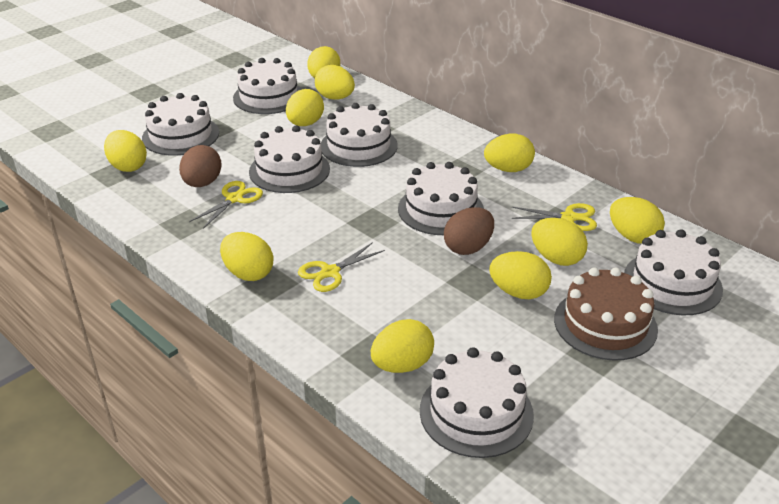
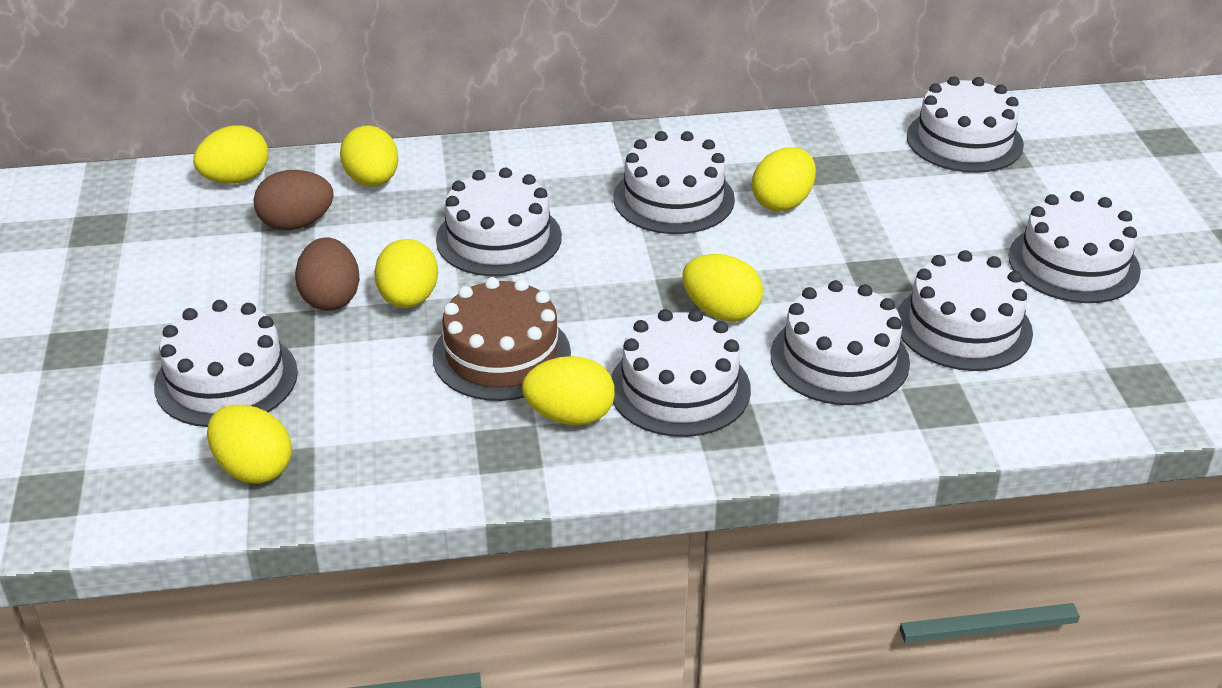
white cake: 7 -> 8
yellow egg: 10 -> 7
yellow scissors: 3 -> 0

